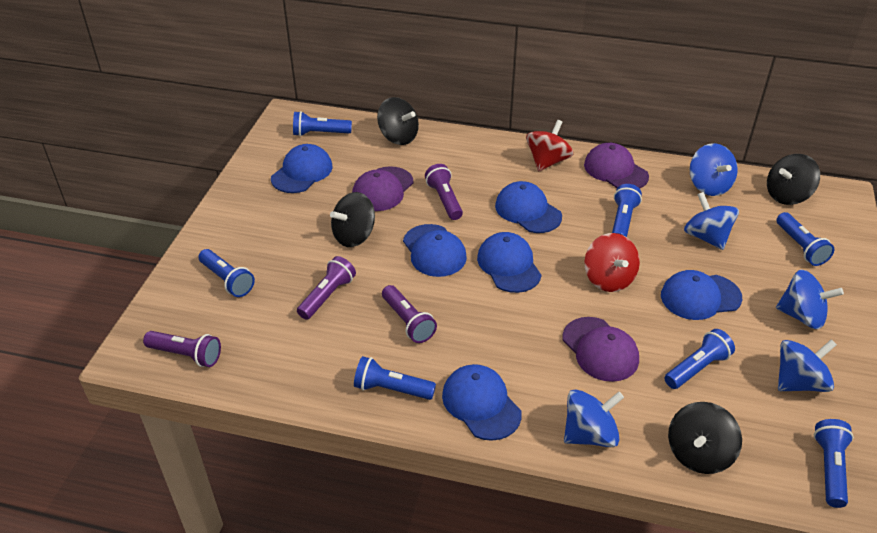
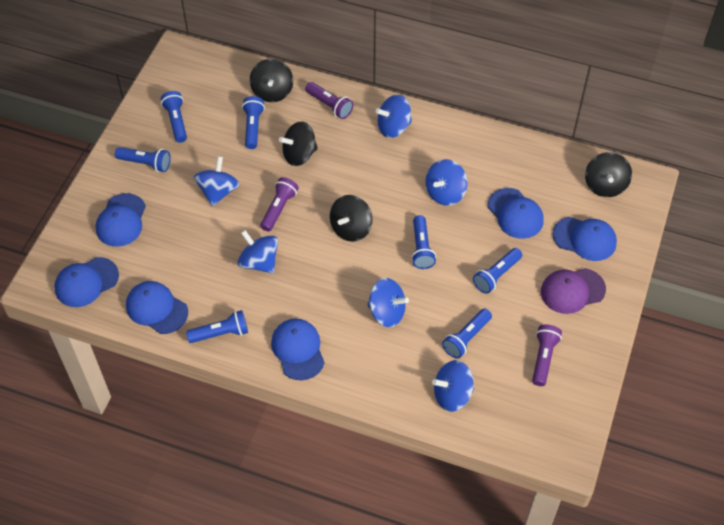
blue spinning top: 5 -> 6
purple cap: 3 -> 1
purple flashlight: 4 -> 3
red spinning top: 2 -> 0

